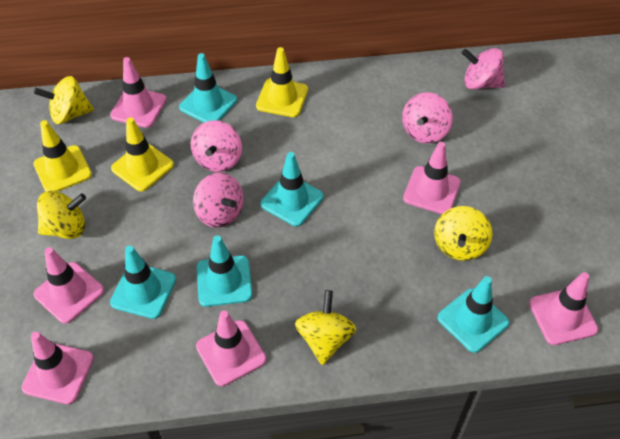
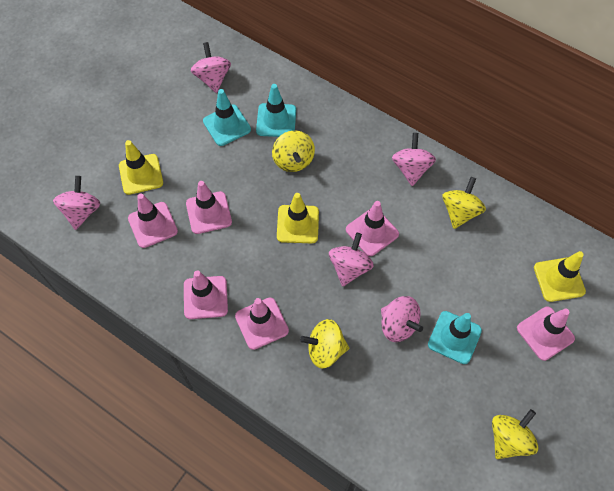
pink spinning top: 4 -> 5
turquoise traffic cone: 5 -> 3

